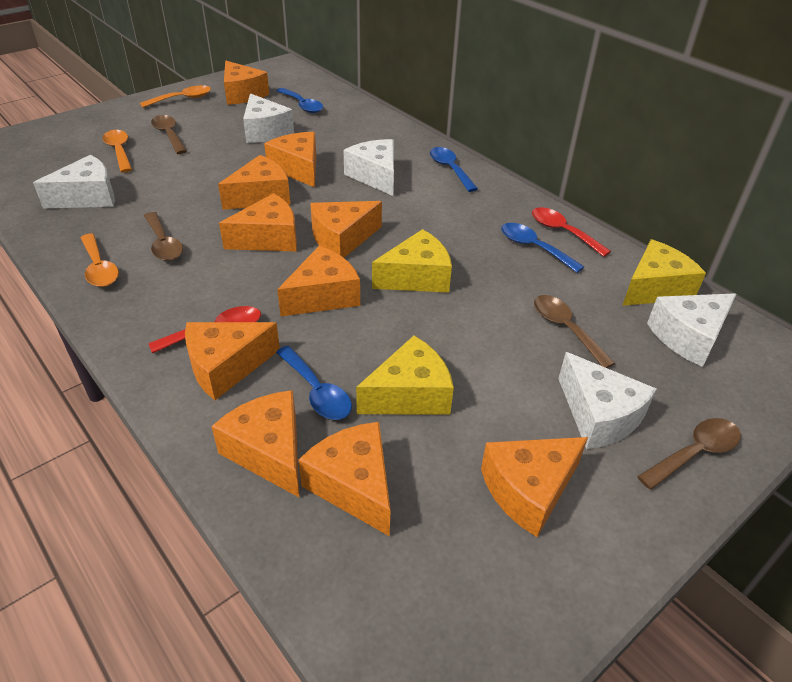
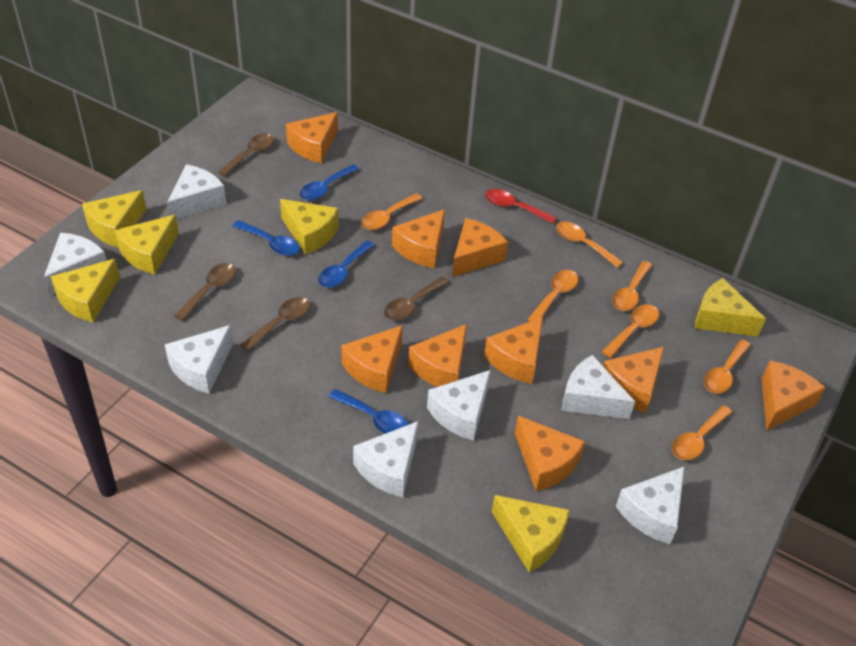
orange cheese: 10 -> 9
orange spoon: 3 -> 7
red spoon: 2 -> 1
white cheese: 5 -> 7
yellow cheese: 3 -> 6

